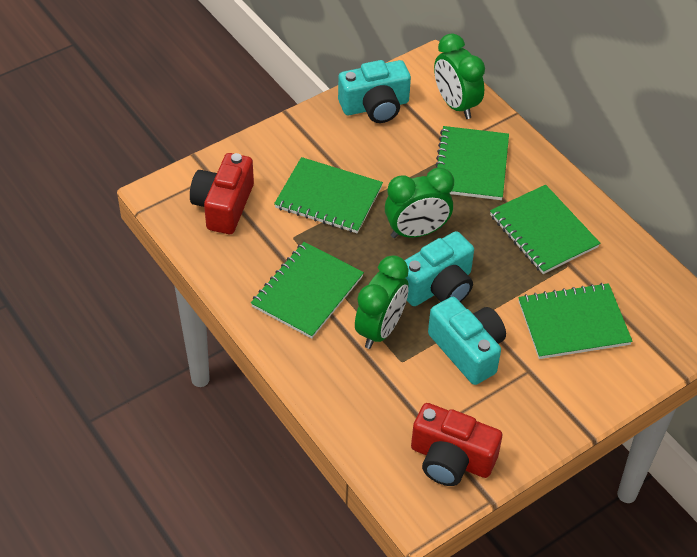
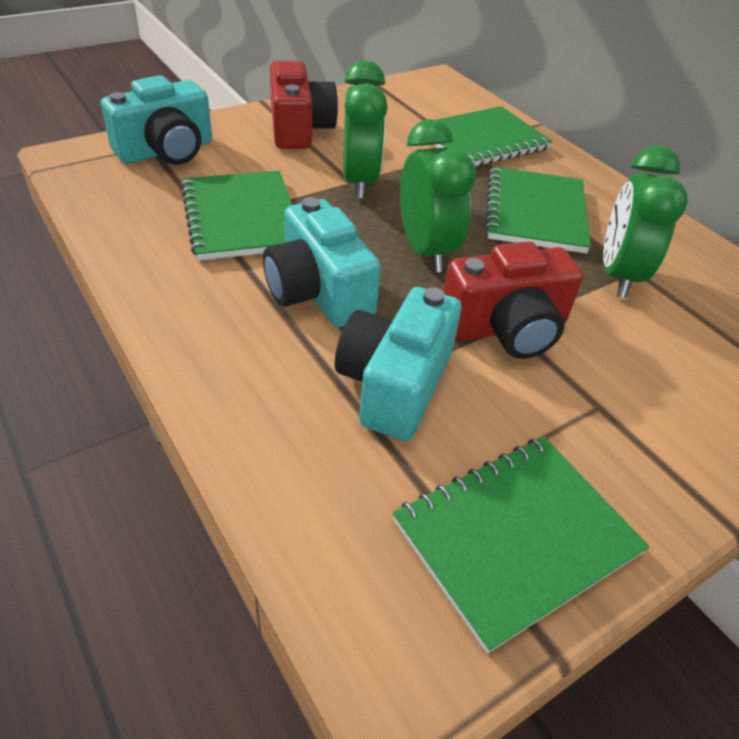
green notebook: 5 -> 4

